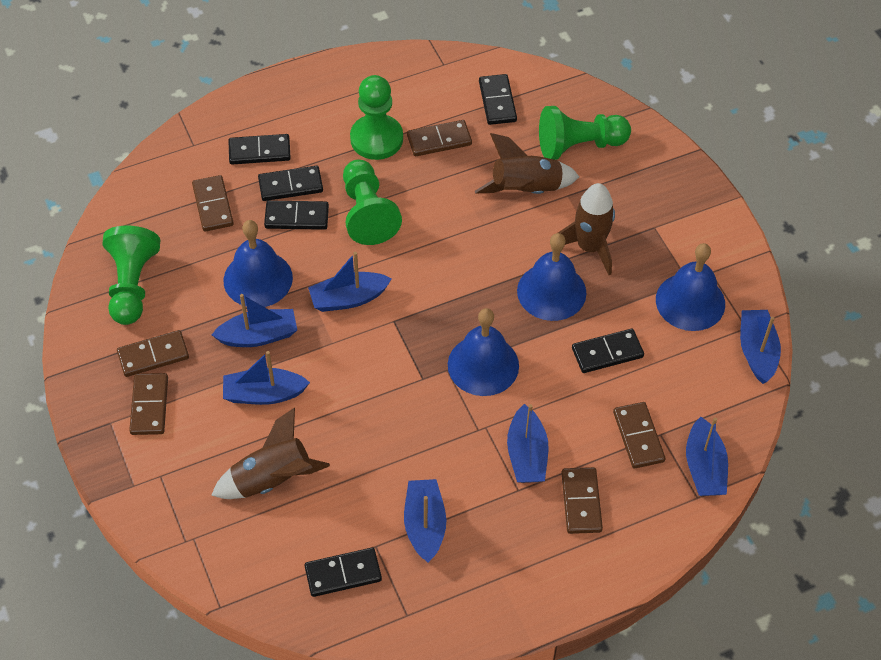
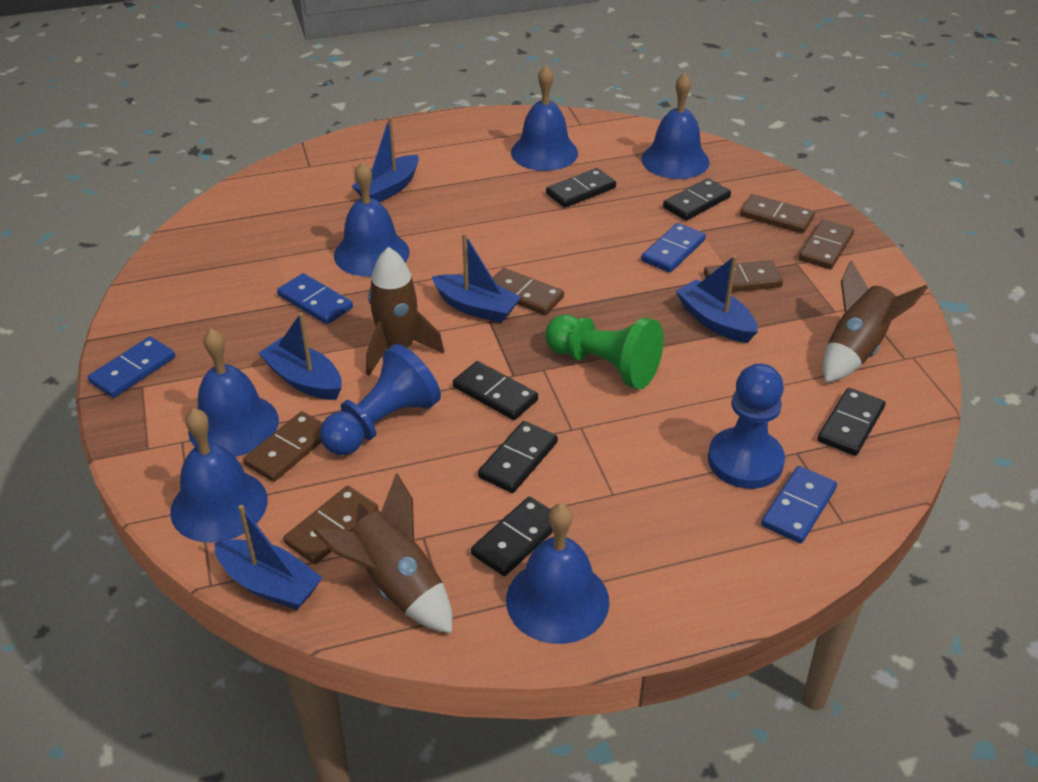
blue bell: 4 -> 6
blue boat: 7 -> 5
blue domino: 0 -> 4
blue pawn: 0 -> 2
green pawn: 4 -> 1

